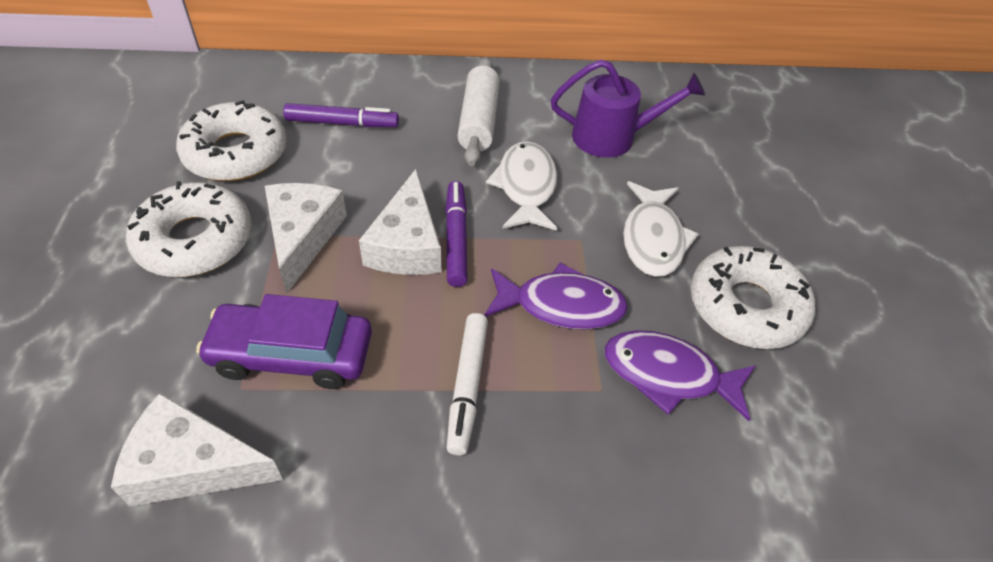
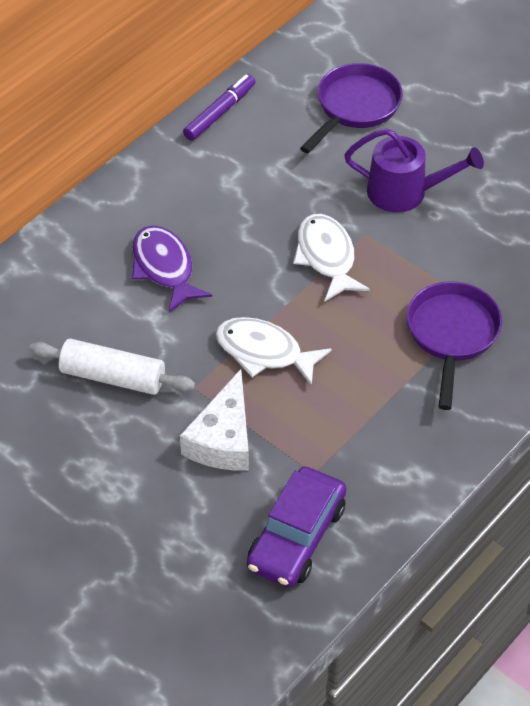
purple fish: 2 -> 1
purple marker: 2 -> 1
purple pan: 0 -> 2
white cheese: 3 -> 1
white donut: 3 -> 0
white marker: 1 -> 0

